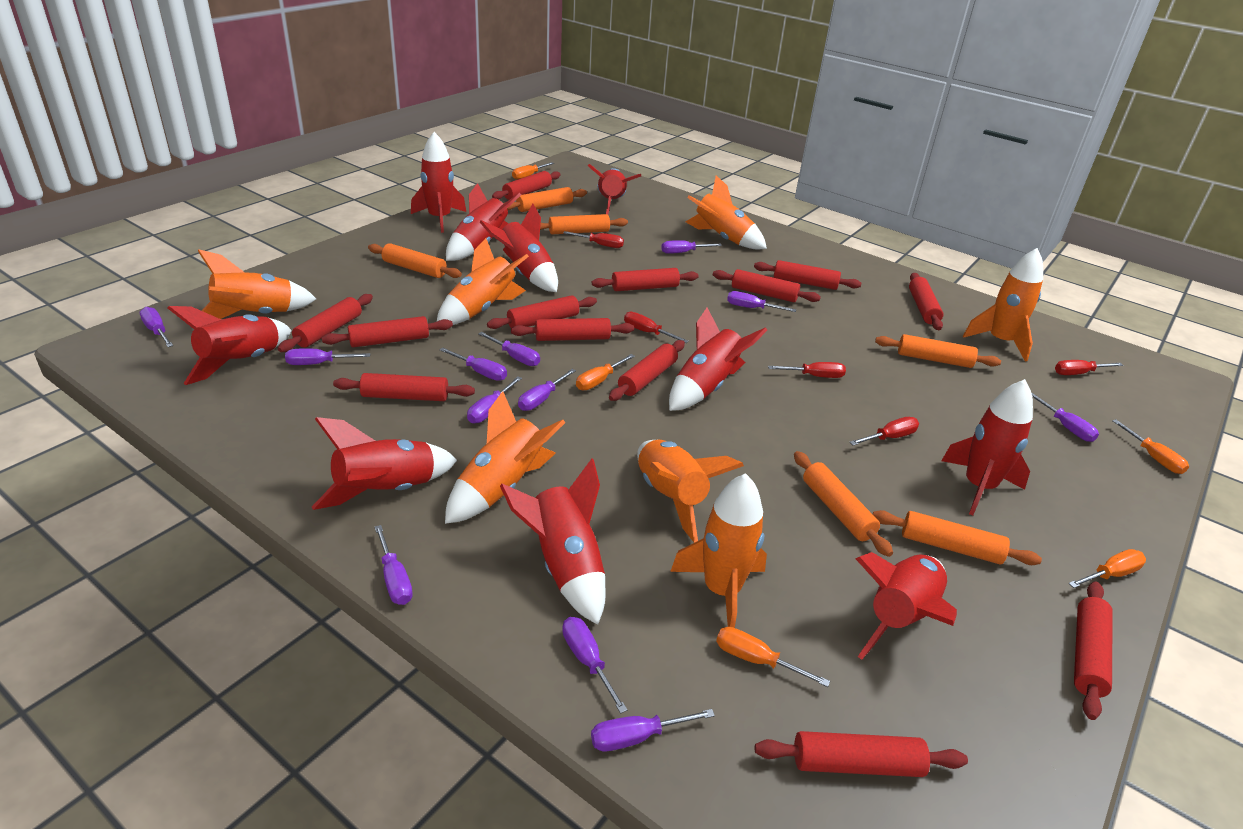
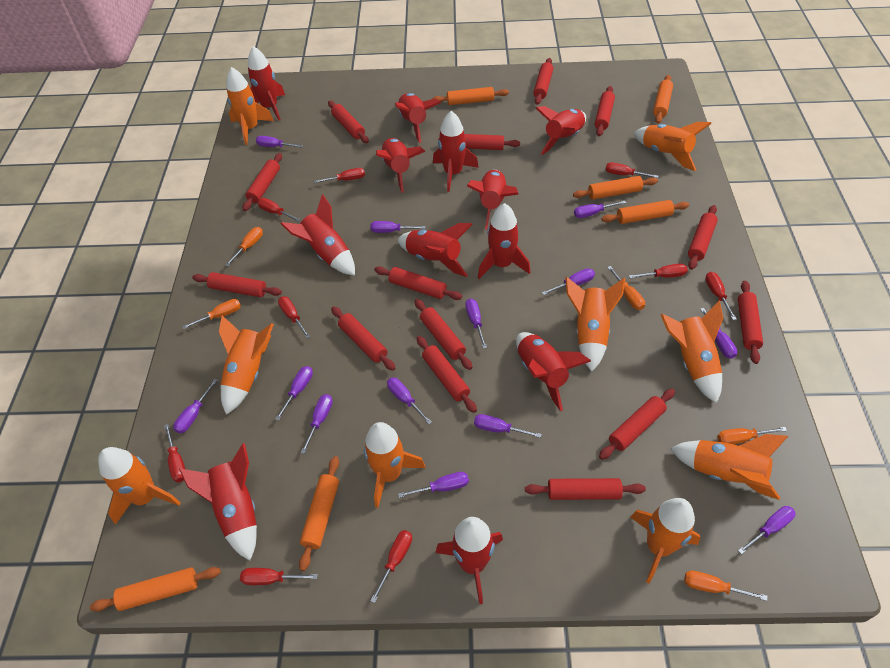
orange rocket: 7 -> 9
purple screwdriver: 12 -> 13
red rocket: 10 -> 12
red rolling pin: 13 -> 14
red screwdriver: 5 -> 9

